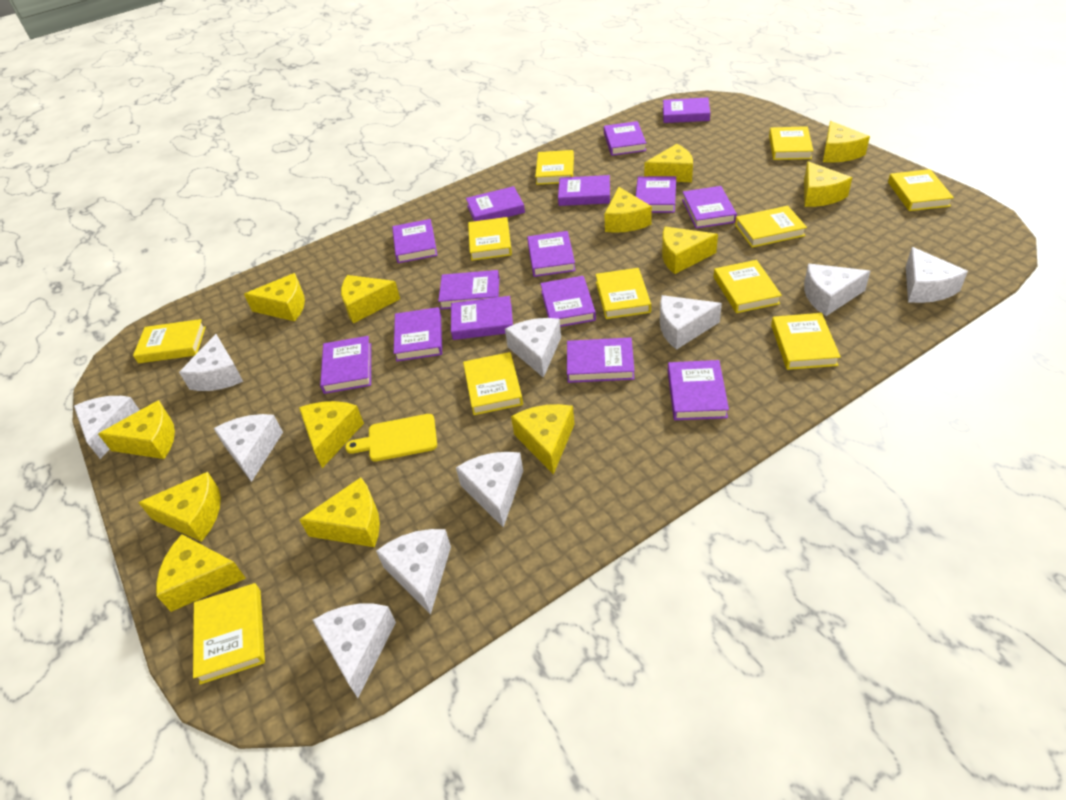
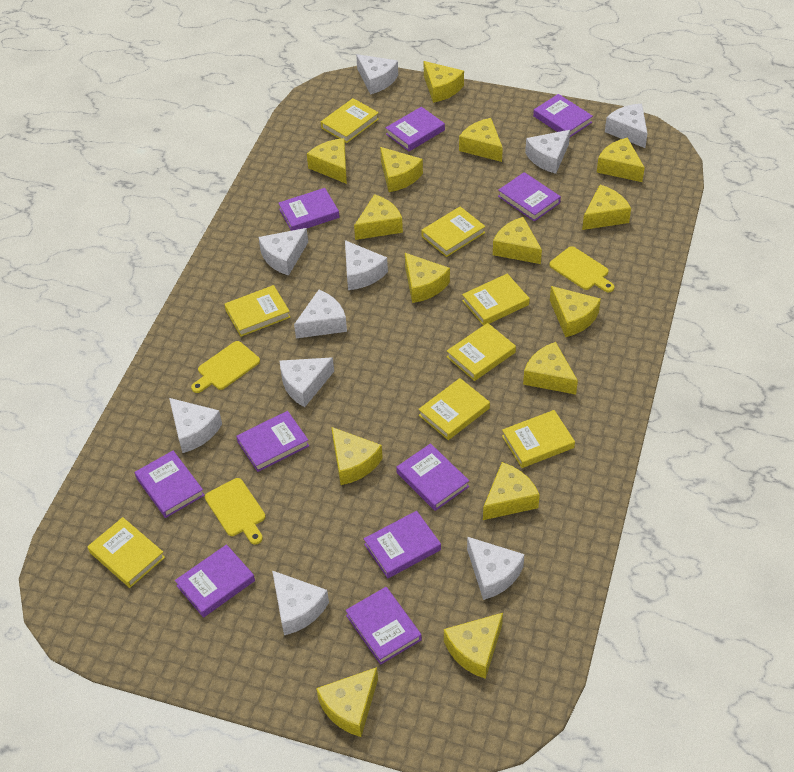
purple book: 15 -> 10
yellow book: 11 -> 8
yellow cheese: 13 -> 15
yellow cutting board: 1 -> 3

